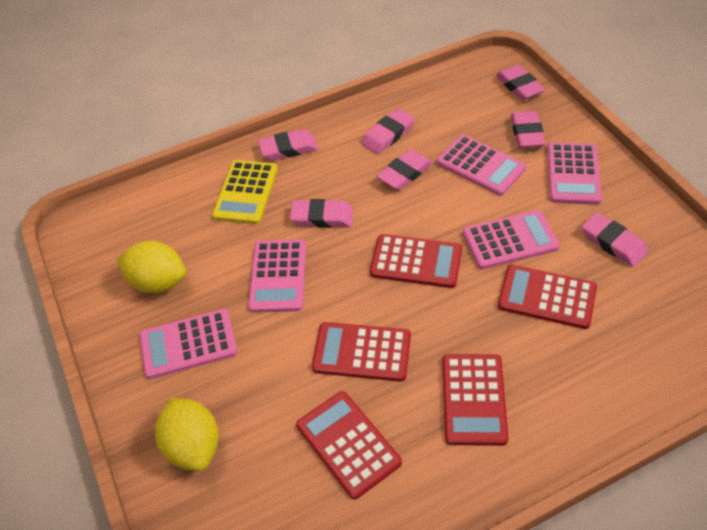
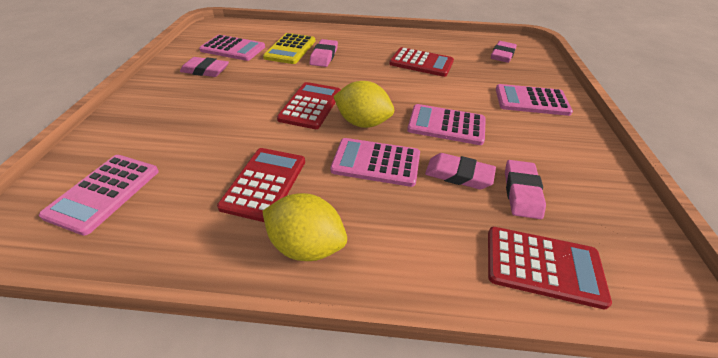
pink eraser: 7 -> 5
red calculator: 5 -> 4

